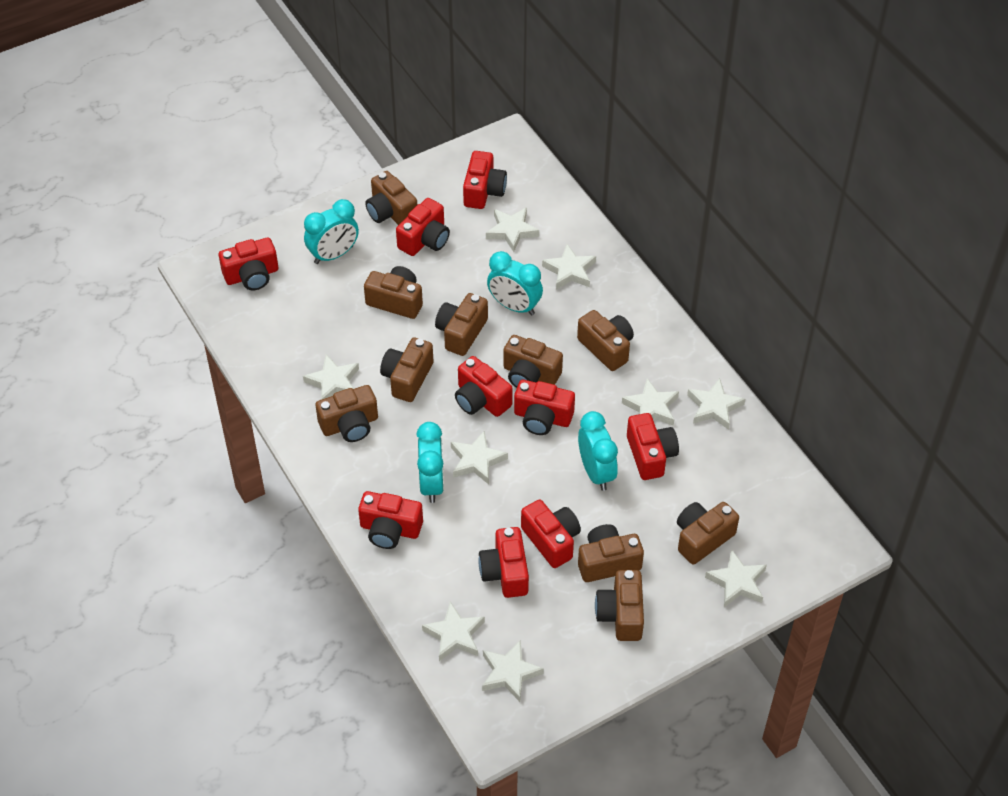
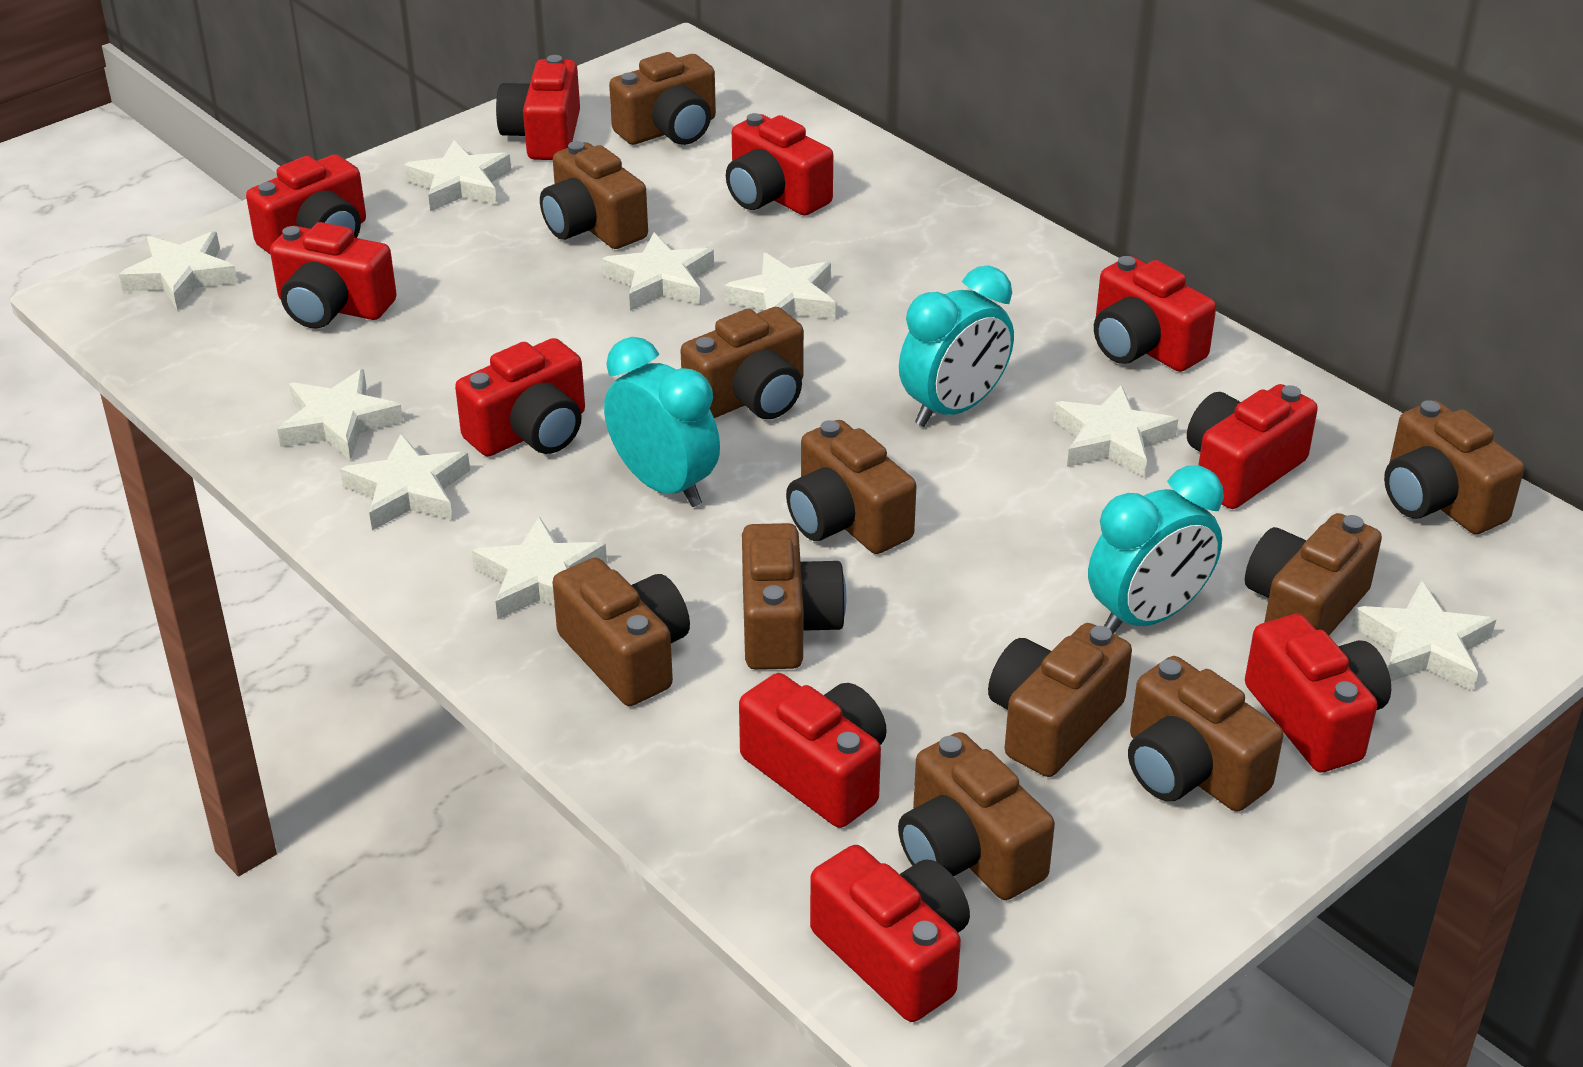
brown camera: 10 -> 11
red camera: 9 -> 10
turquoise clock: 4 -> 3

